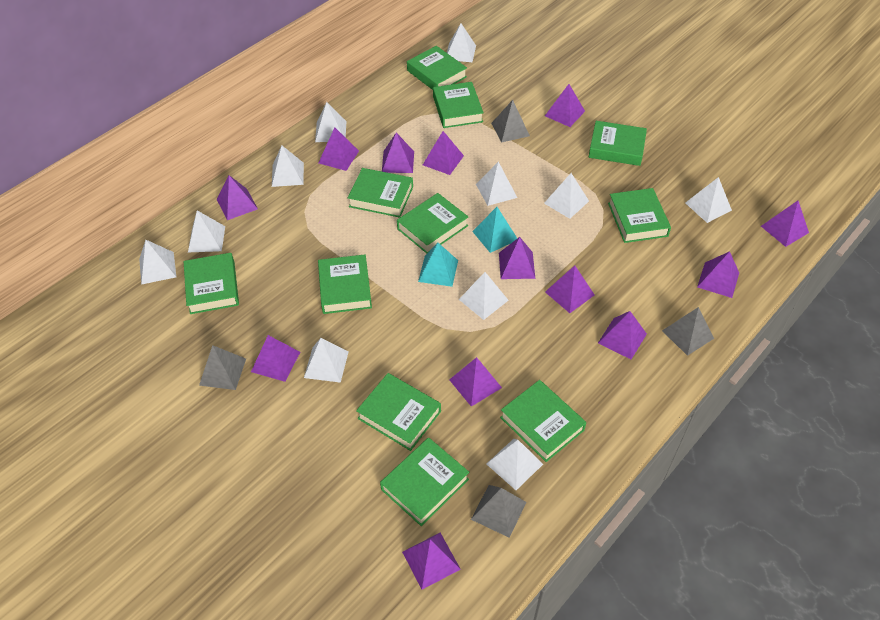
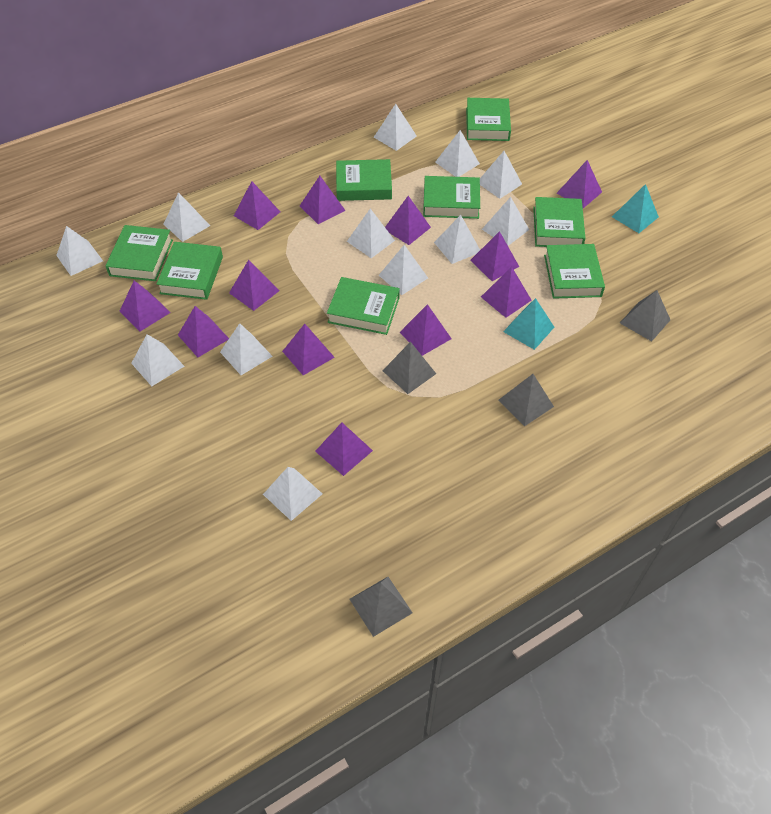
green book: 11 -> 8
purple pyramid: 13 -> 12
white pyramid: 11 -> 12

